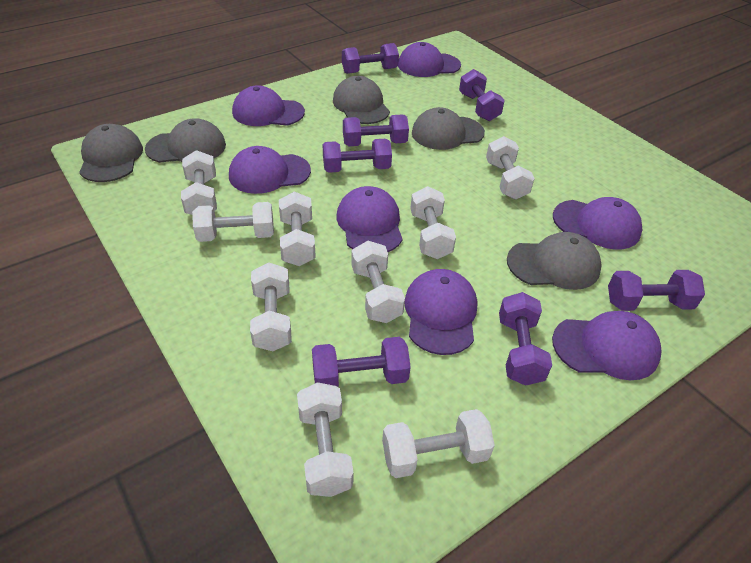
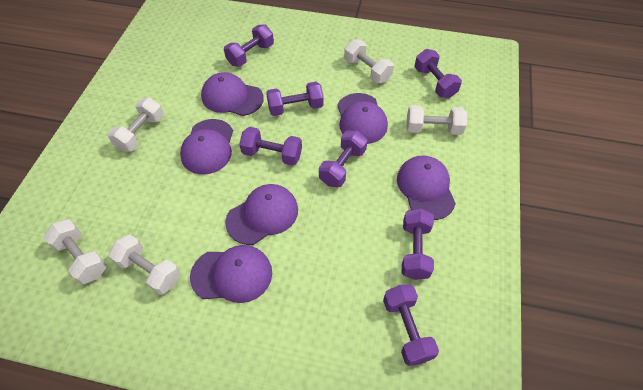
grey cap: 5 -> 0
purple cap: 7 -> 6
white dumbbell: 9 -> 5

